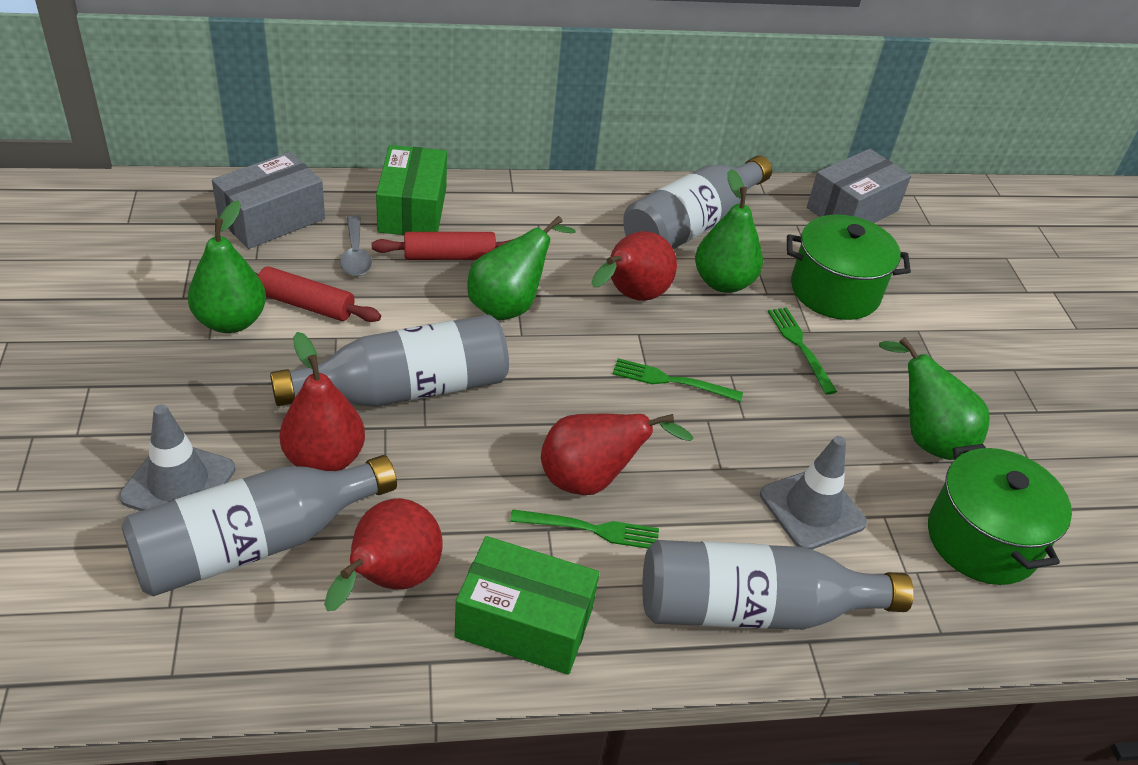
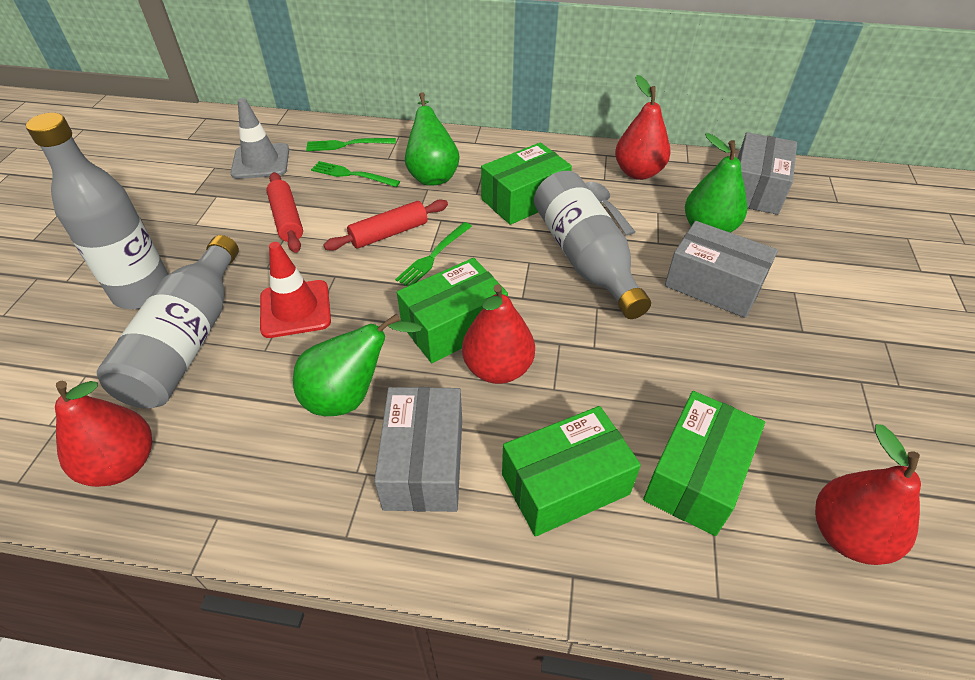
green box: 2 -> 4
green pear: 4 -> 3
green pot: 2 -> 0
grey bottle: 4 -> 3
grey box: 2 -> 3
grey traffic cone: 2 -> 1
red traffic cone: 0 -> 1

